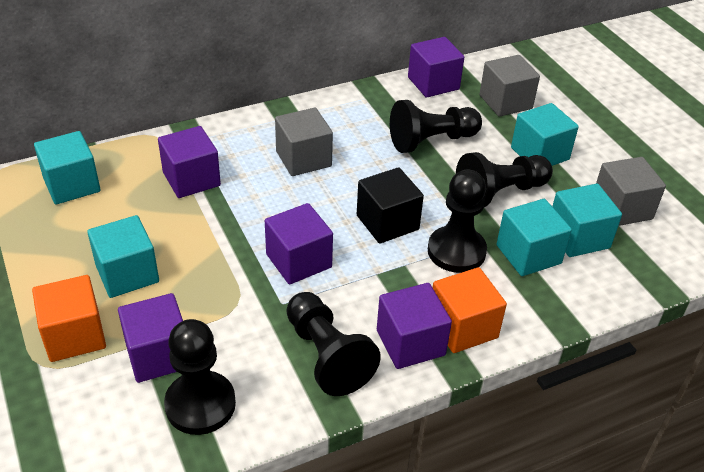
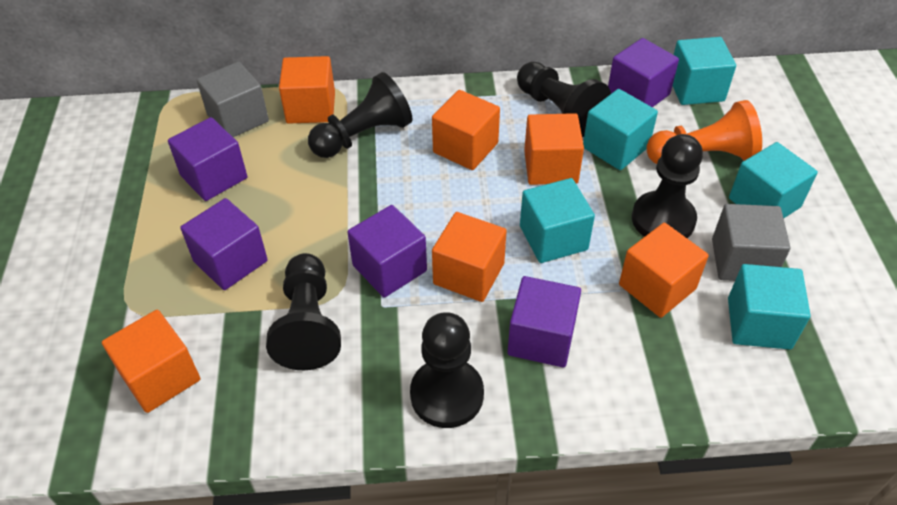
black cube: 1 -> 0
grey cube: 3 -> 2
orange cube: 2 -> 6
orange pawn: 0 -> 1

